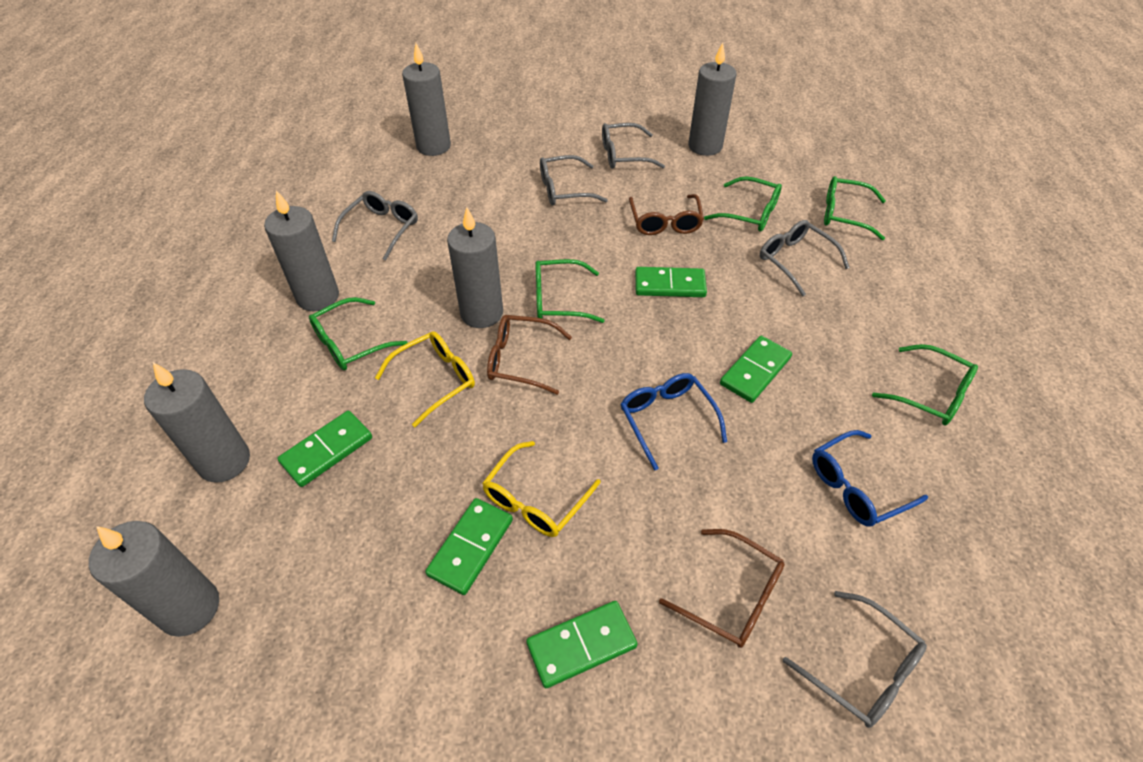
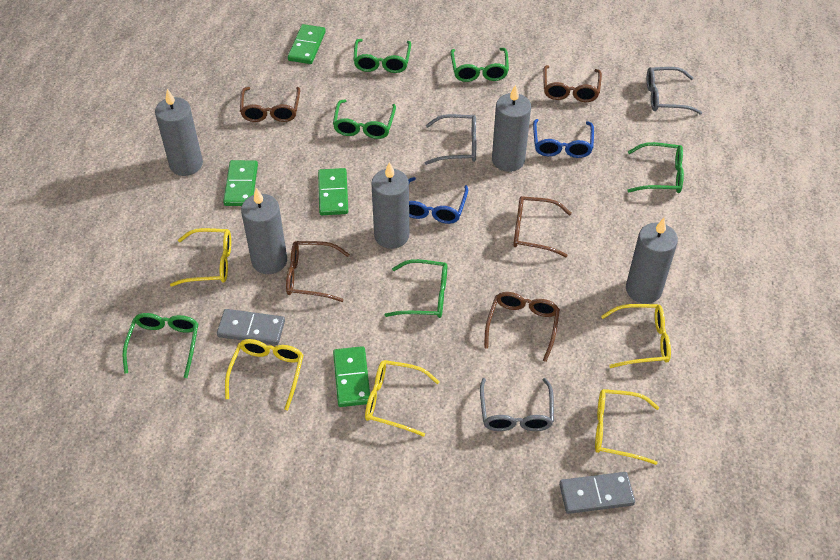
brown glasses: 3 -> 5
green domino: 5 -> 4
green glasses: 5 -> 6
grey candle: 6 -> 5
grey domino: 0 -> 2
grey glasses: 5 -> 3
yellow glasses: 2 -> 5

